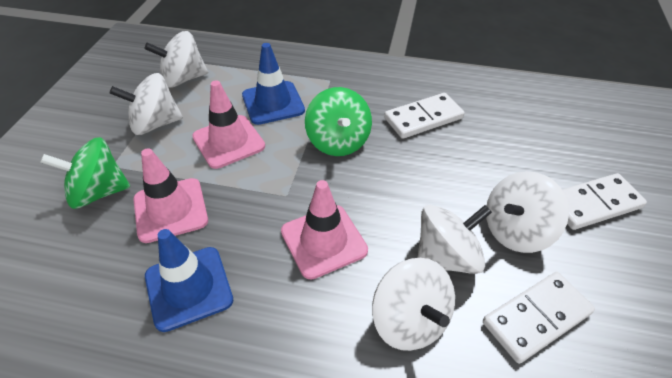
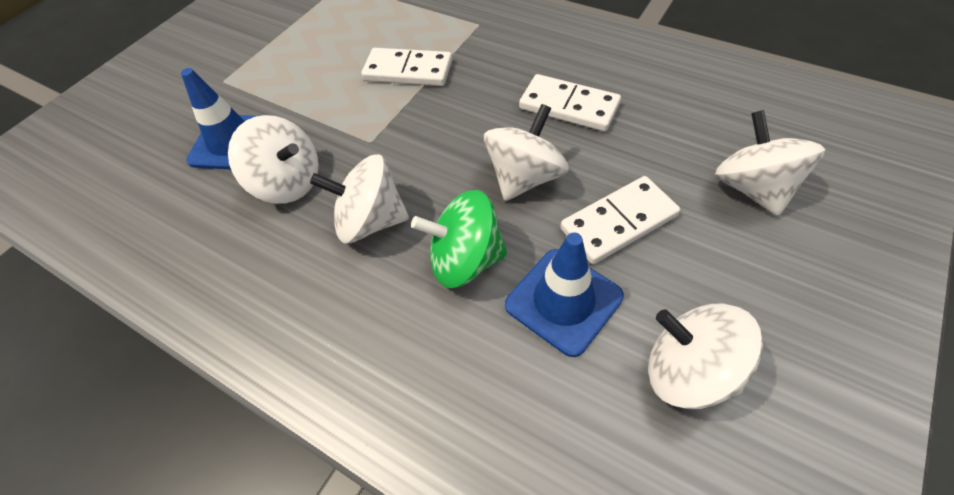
green spinning top: 2 -> 1
pink traffic cone: 3 -> 0

